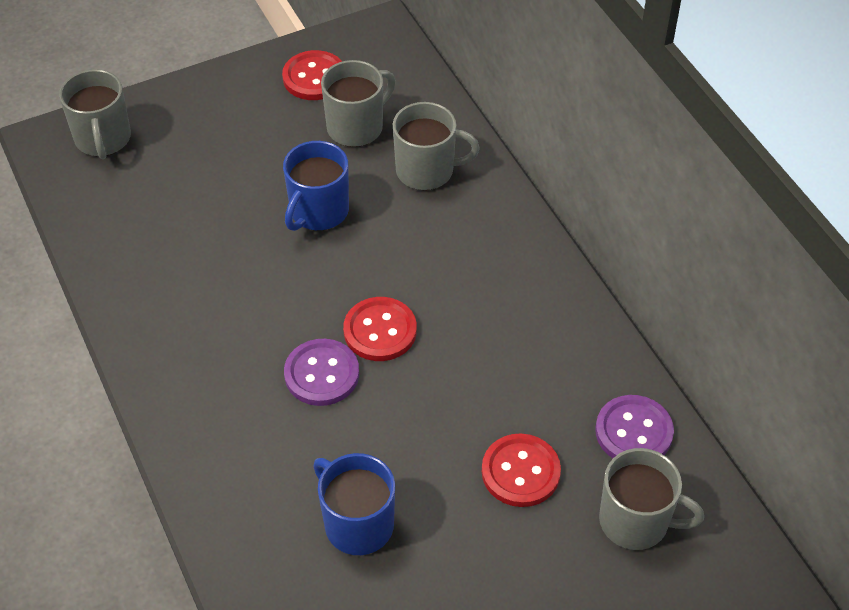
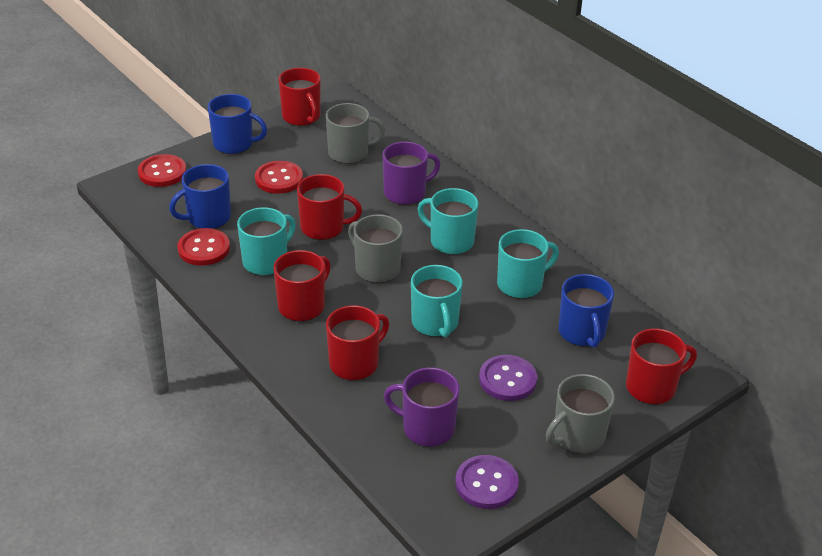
blue mug: 2 -> 3
grey mug: 4 -> 3
purple mug: 0 -> 2
red mug: 0 -> 5
turquoise mug: 0 -> 4

